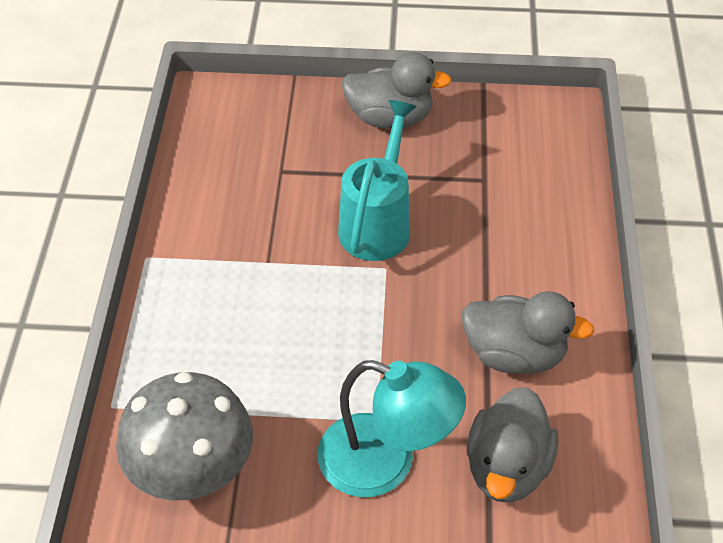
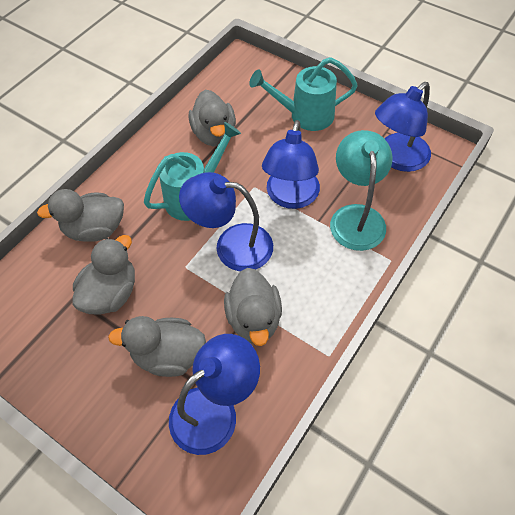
blue lamp: 0 -> 4
grey duck: 3 -> 5
grey mushroom: 1 -> 0
turquoise watering can: 1 -> 2

